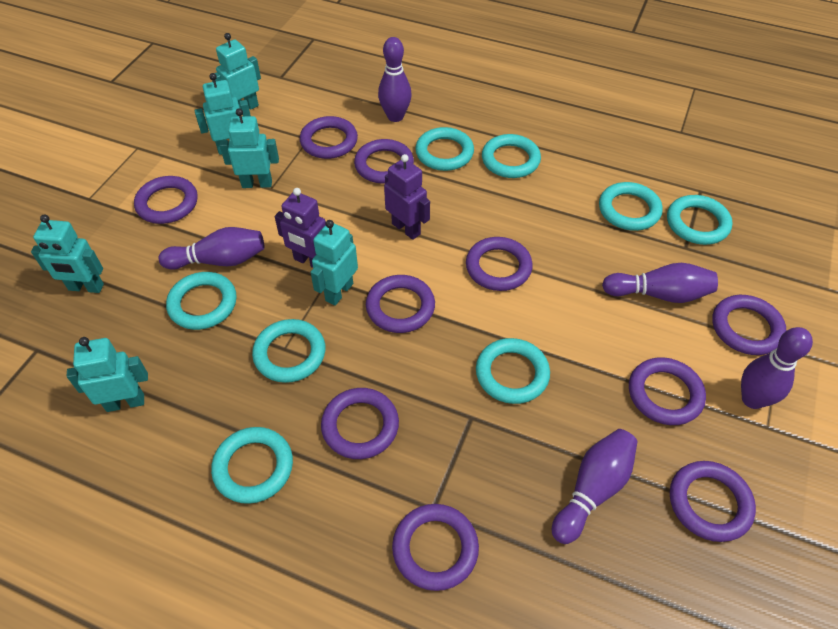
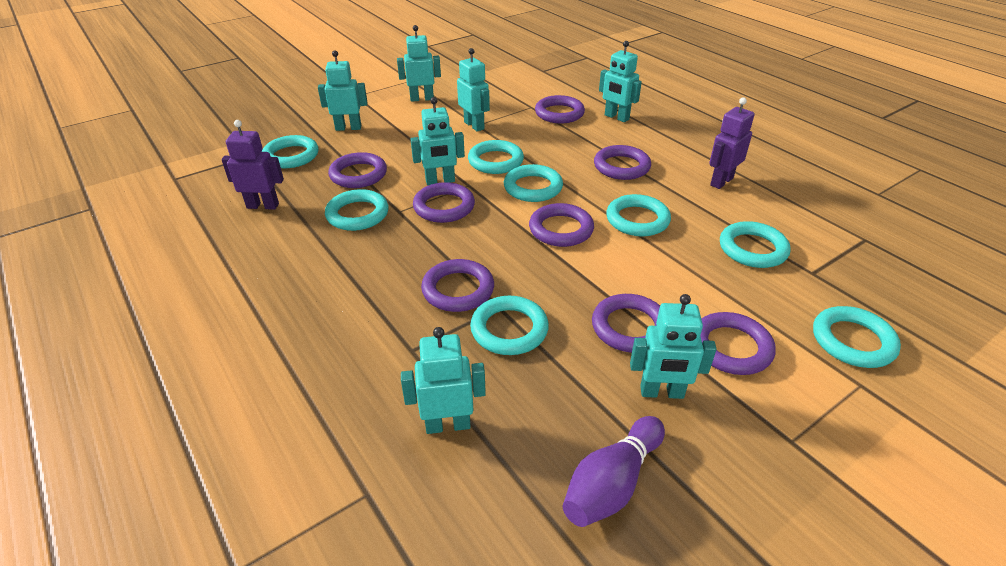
purple bowling pin: 5 -> 1
purple ring: 10 -> 8
turquoise robot: 6 -> 7

